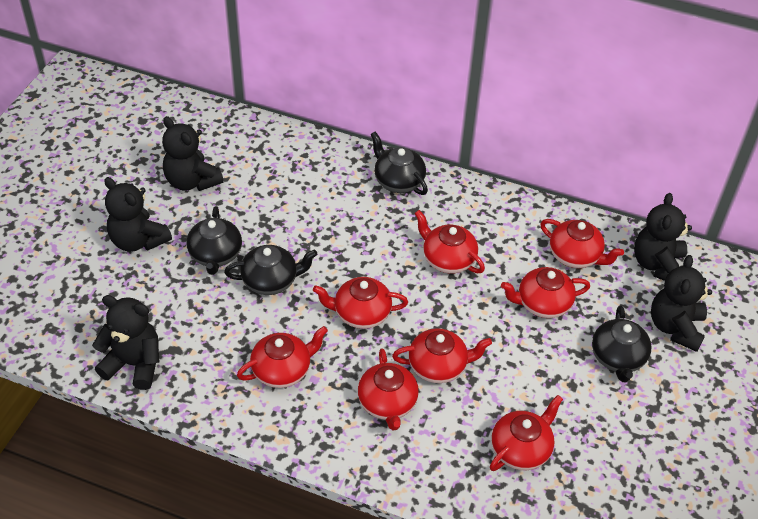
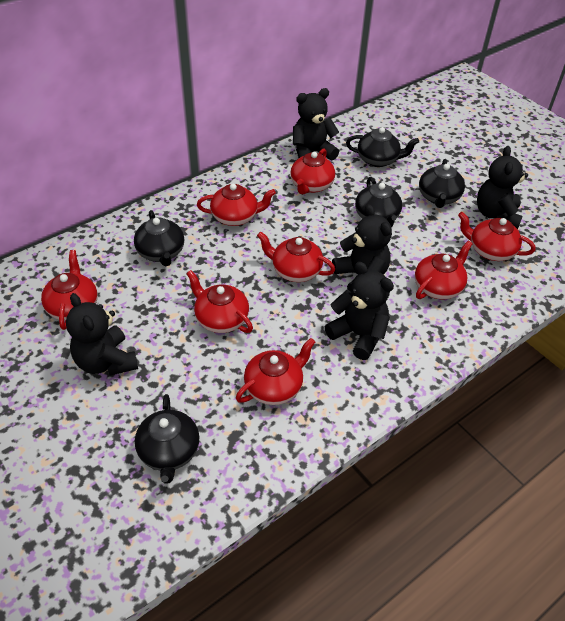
black teapot: 4 -> 5

